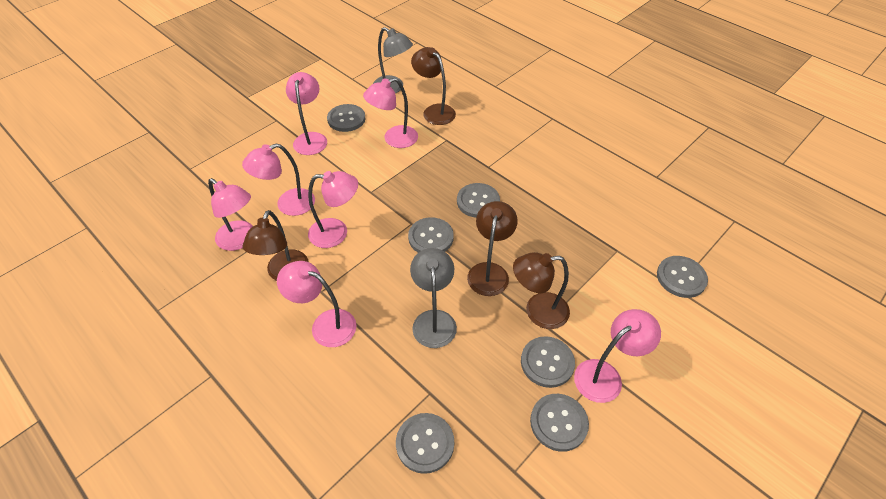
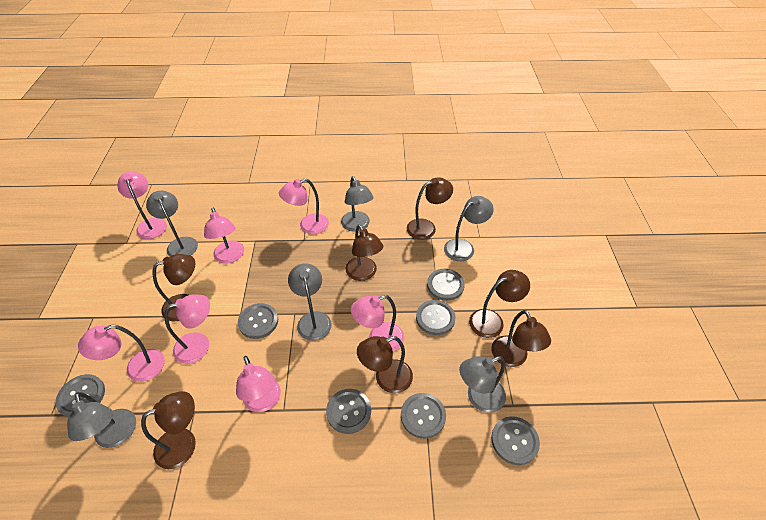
brown lamp: 4 -> 7
grey lamp: 2 -> 6

